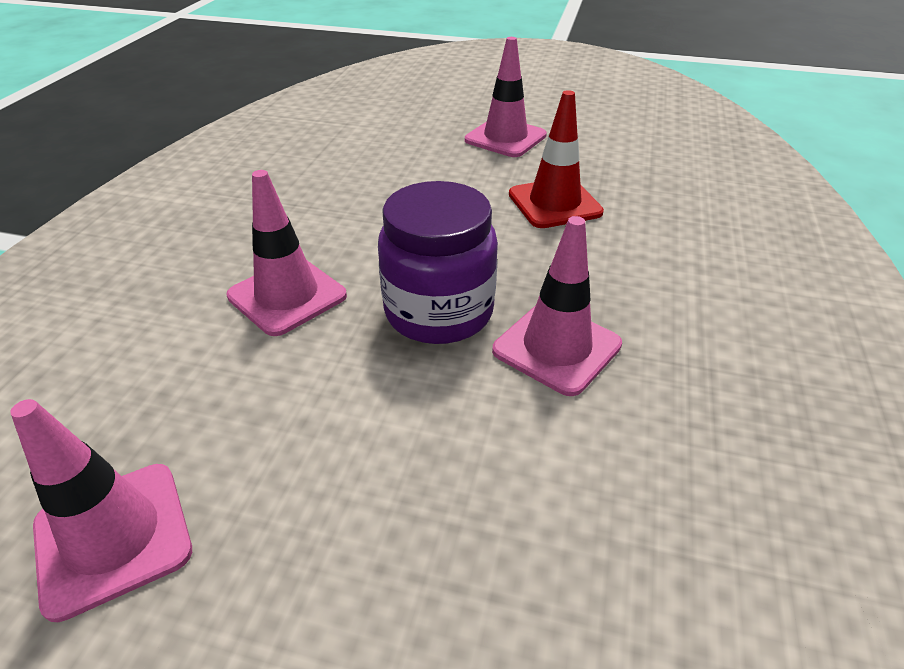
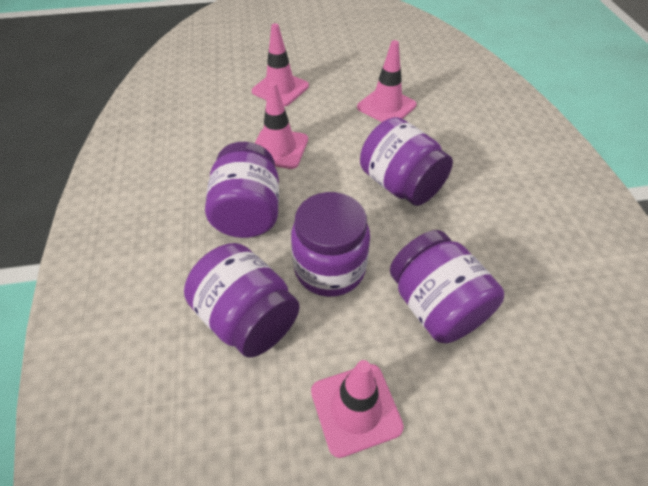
purple jar: 1 -> 5
red traffic cone: 1 -> 0

